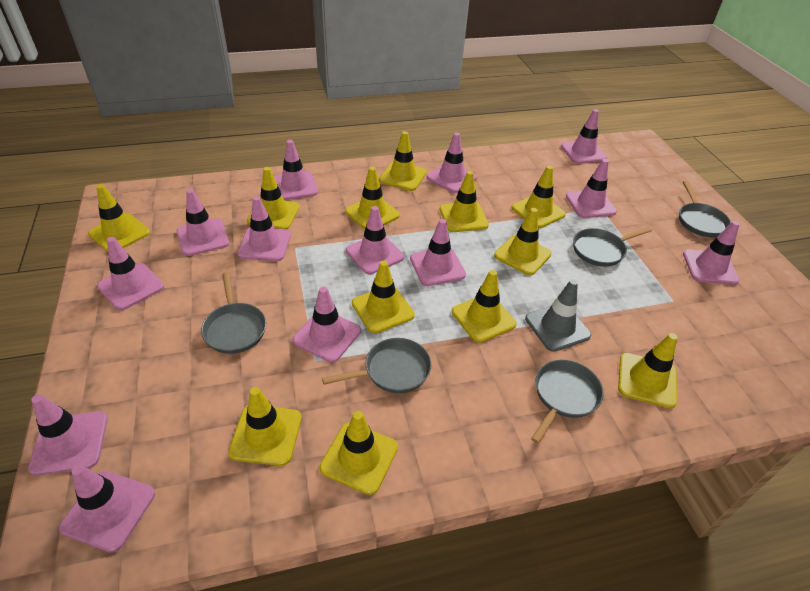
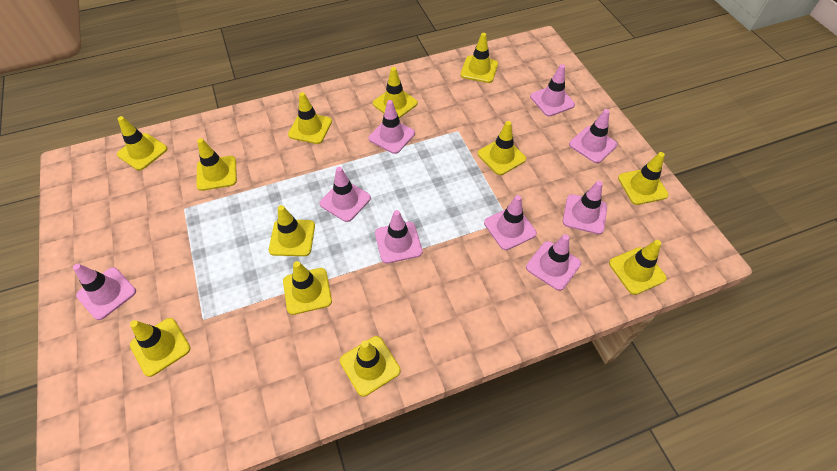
grey pan: 5 -> 0
grey traffic cone: 1 -> 0
pink traffic cone: 13 -> 9

